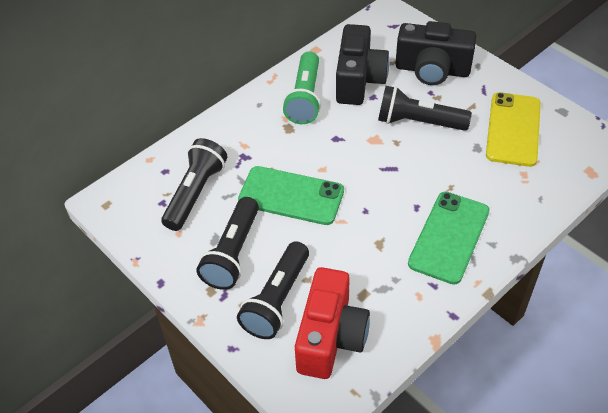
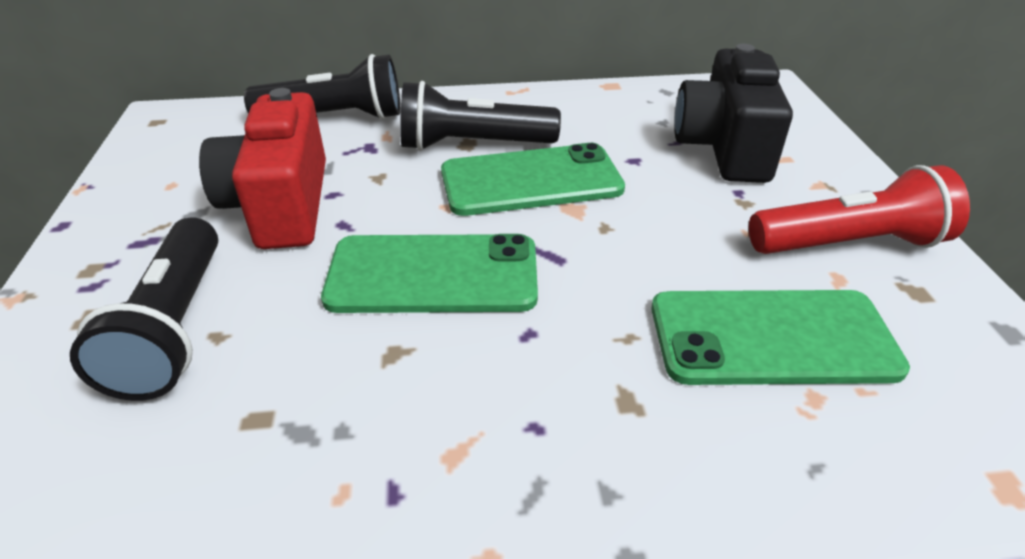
black camera: 2 -> 1
black flashlight: 4 -> 3
green flashlight: 1 -> 0
green phone: 2 -> 3
red flashlight: 0 -> 1
yellow phone: 1 -> 0

